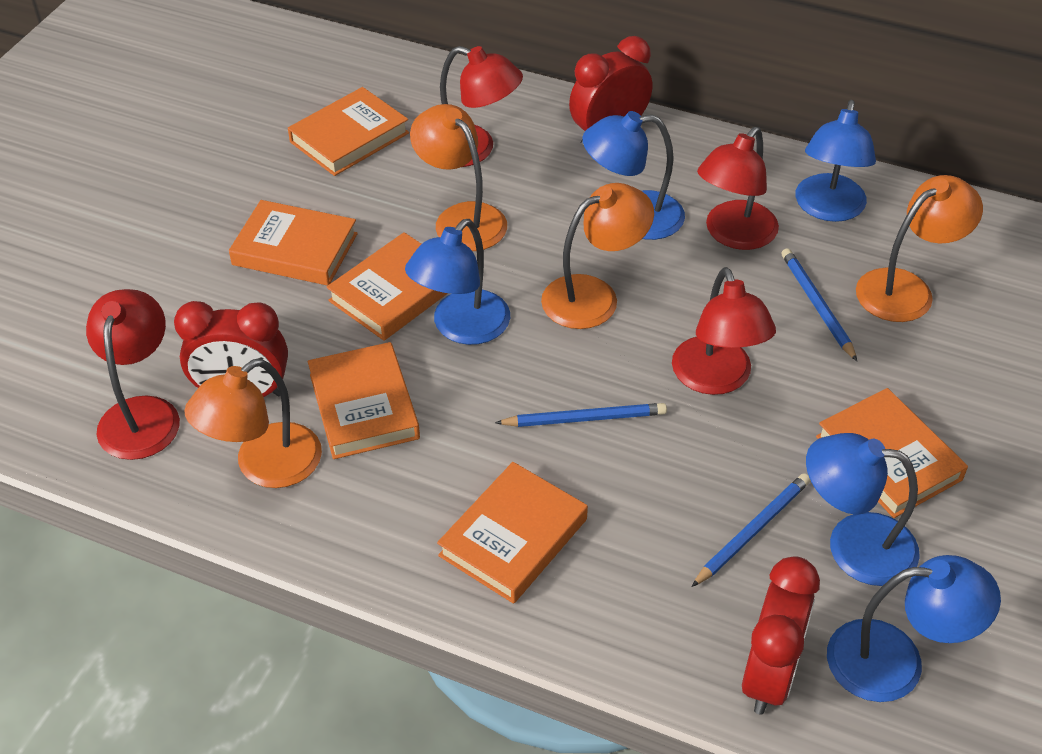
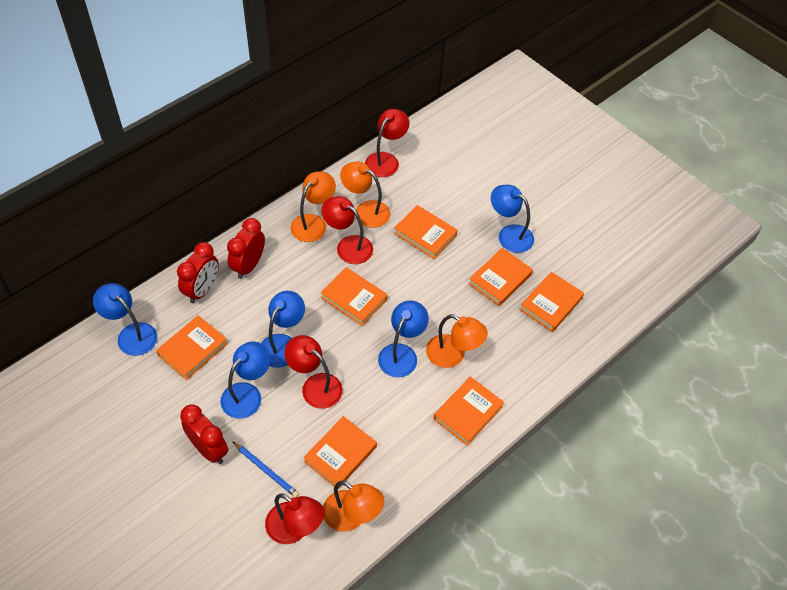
blue pencil: 3 -> 1
orange book: 6 -> 7

